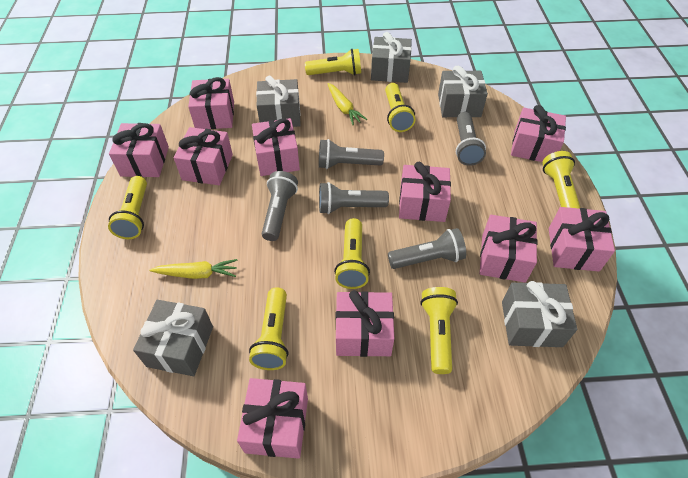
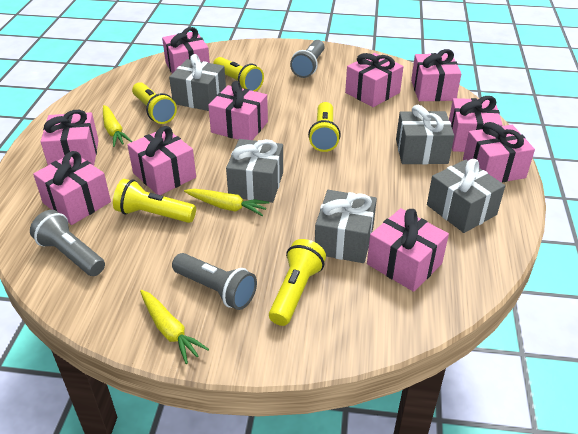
grey flashlight: 5 -> 3
yellow carrot: 2 -> 3
yellow flashlight: 7 -> 5

